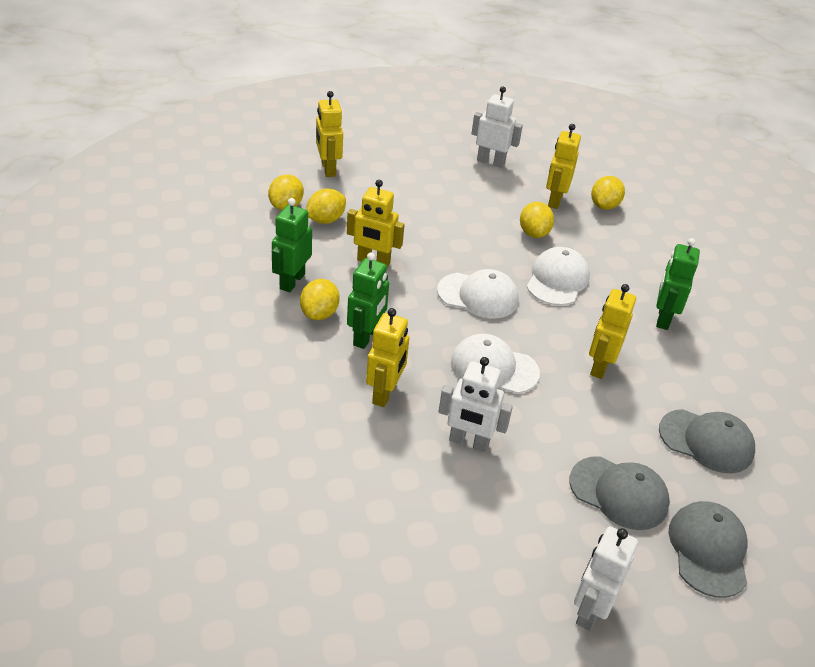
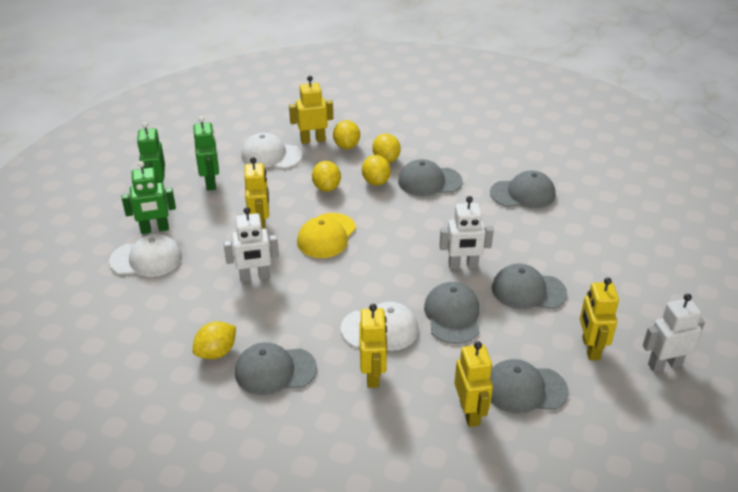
grey cap: 3 -> 6
yellow cap: 0 -> 1

